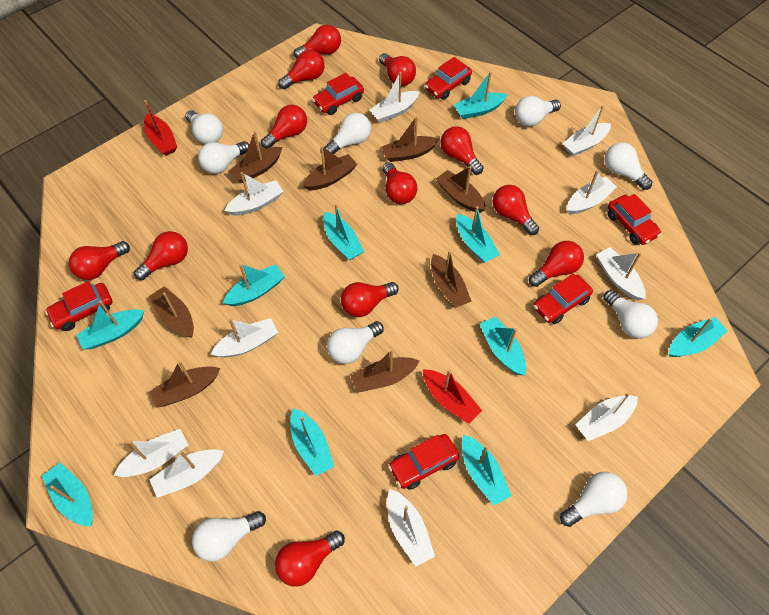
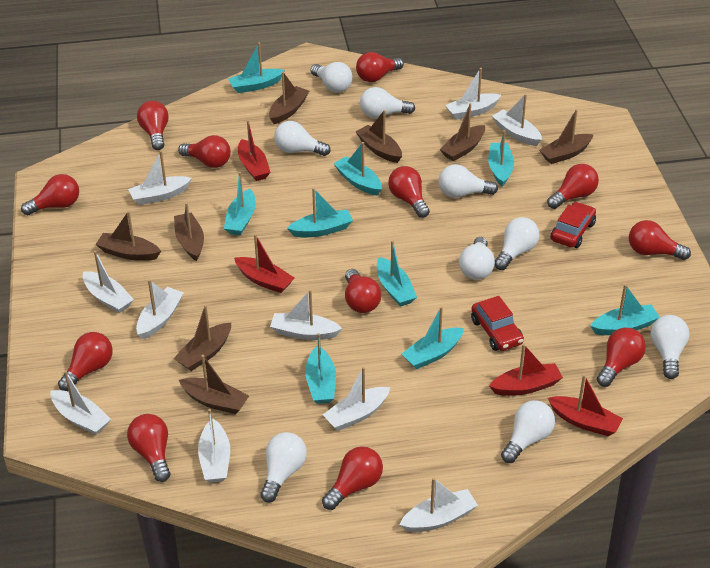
red boat: 2 -> 4
red car: 6 -> 2
turquoise boat: 10 -> 9

